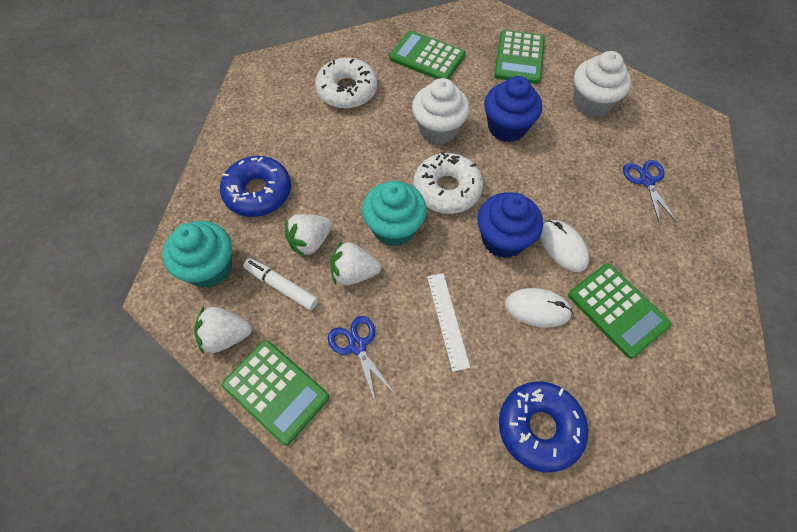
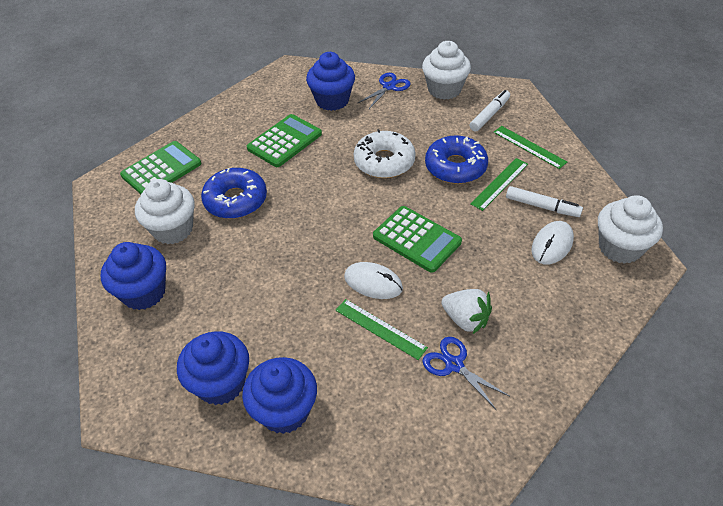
blue cupcake: 2 -> 4
green calculator: 4 -> 3
green ruler: 0 -> 3
turquoise cupcake: 2 -> 0
white cupcake: 2 -> 3
white donut: 2 -> 1
white marker: 1 -> 2
white ruler: 1 -> 0
white strawberry: 3 -> 1

